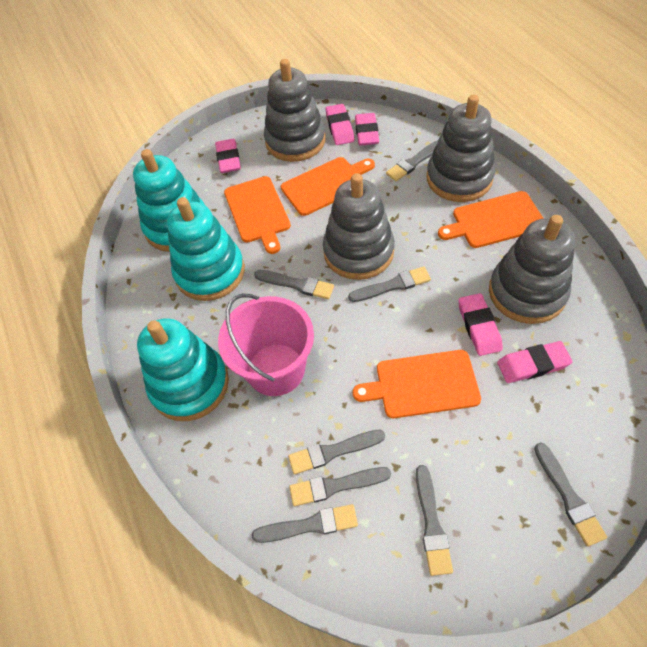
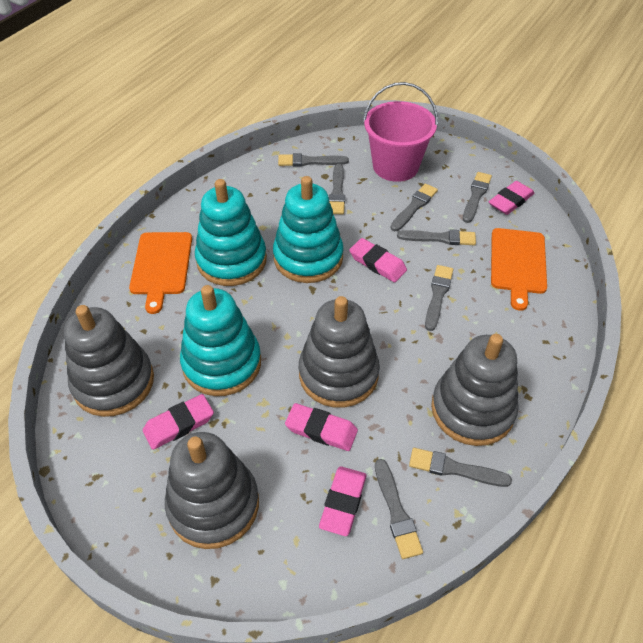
orange cutting board: 4 -> 2

